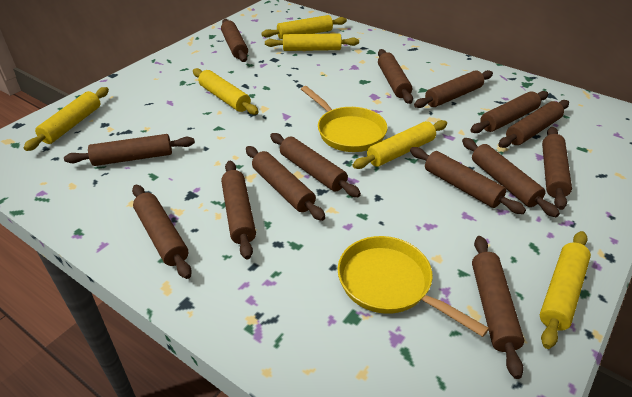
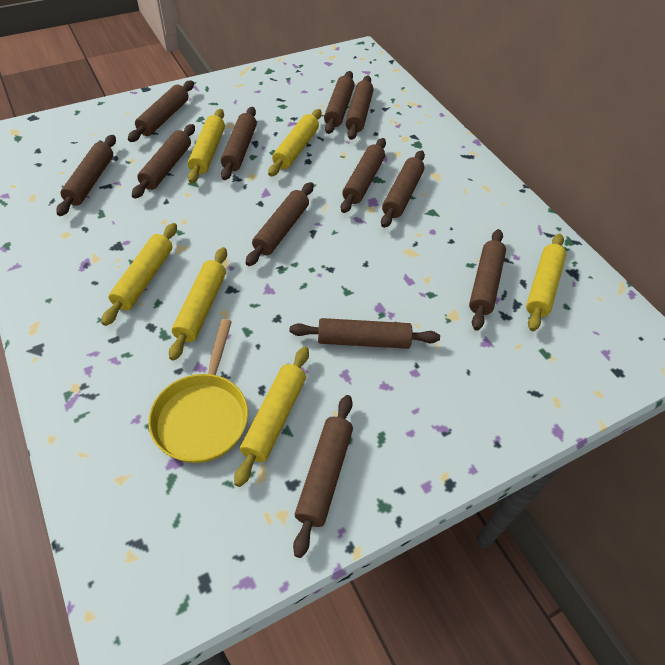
brown rolling pin: 14 -> 12
yellow pan: 2 -> 1

